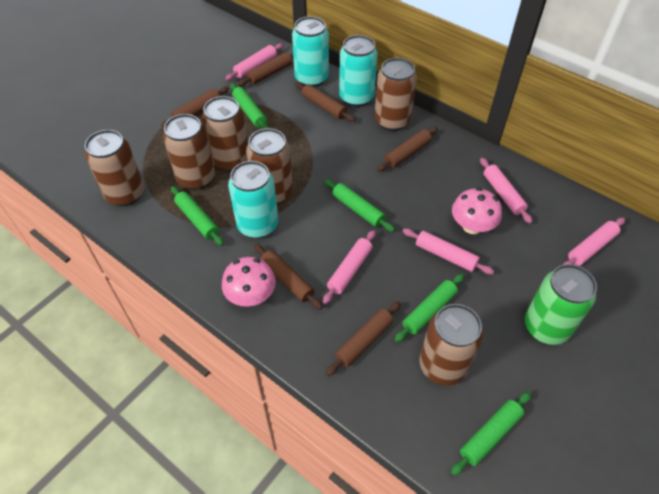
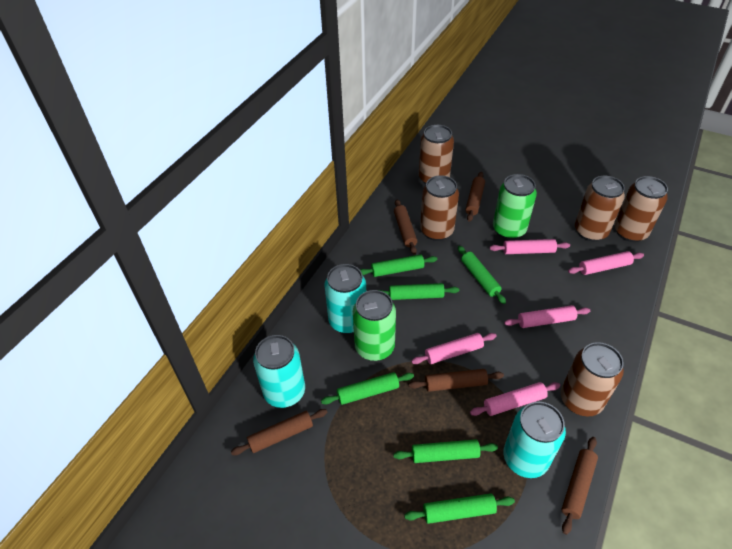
brown can: 6 -> 5
brown rolling pin: 6 -> 5
green can: 1 -> 2
green rolling pin: 5 -> 6
pink mushroom: 2 -> 0

